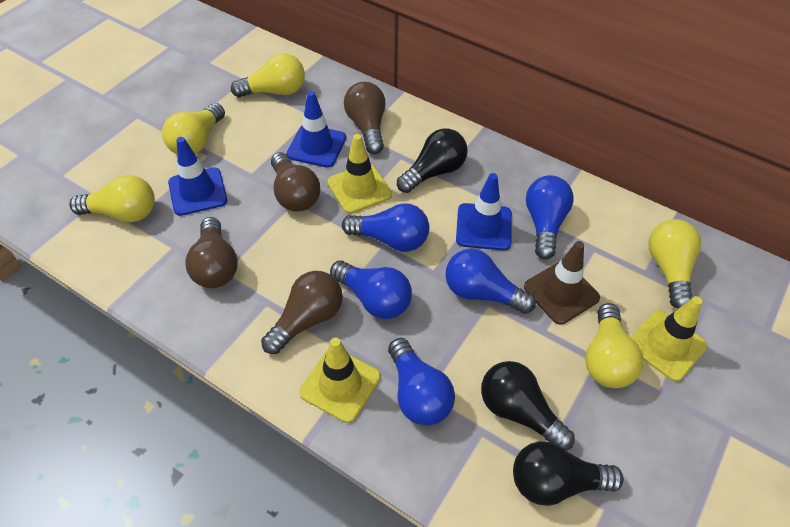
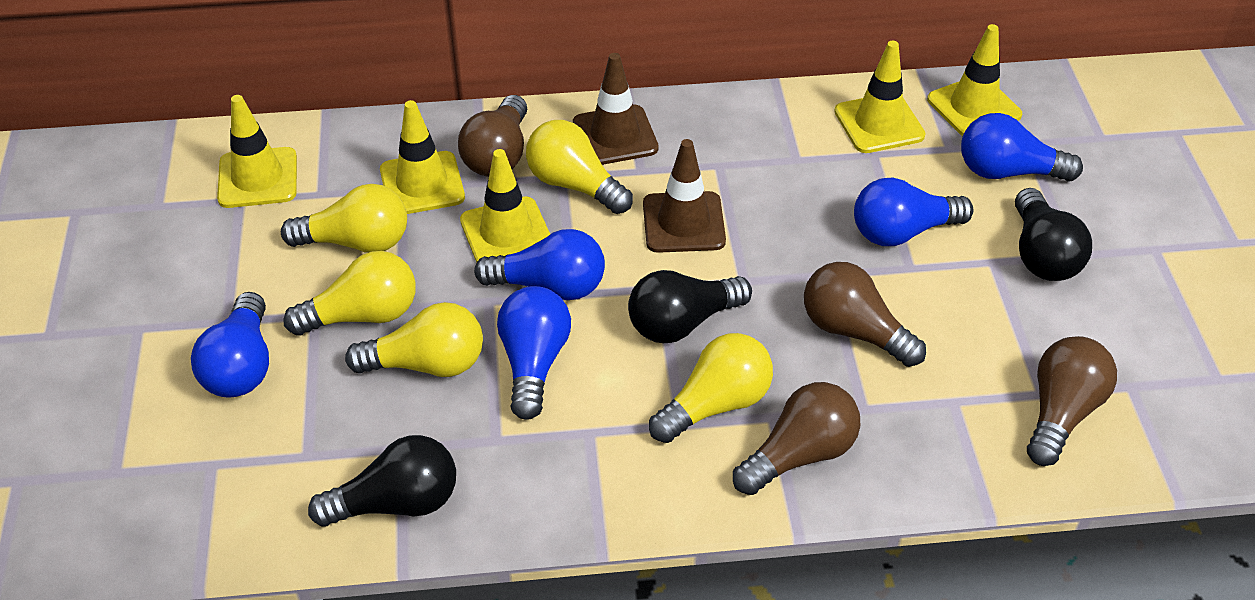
blue traffic cone: 3 -> 0
brown traffic cone: 1 -> 2
yellow traffic cone: 3 -> 5

